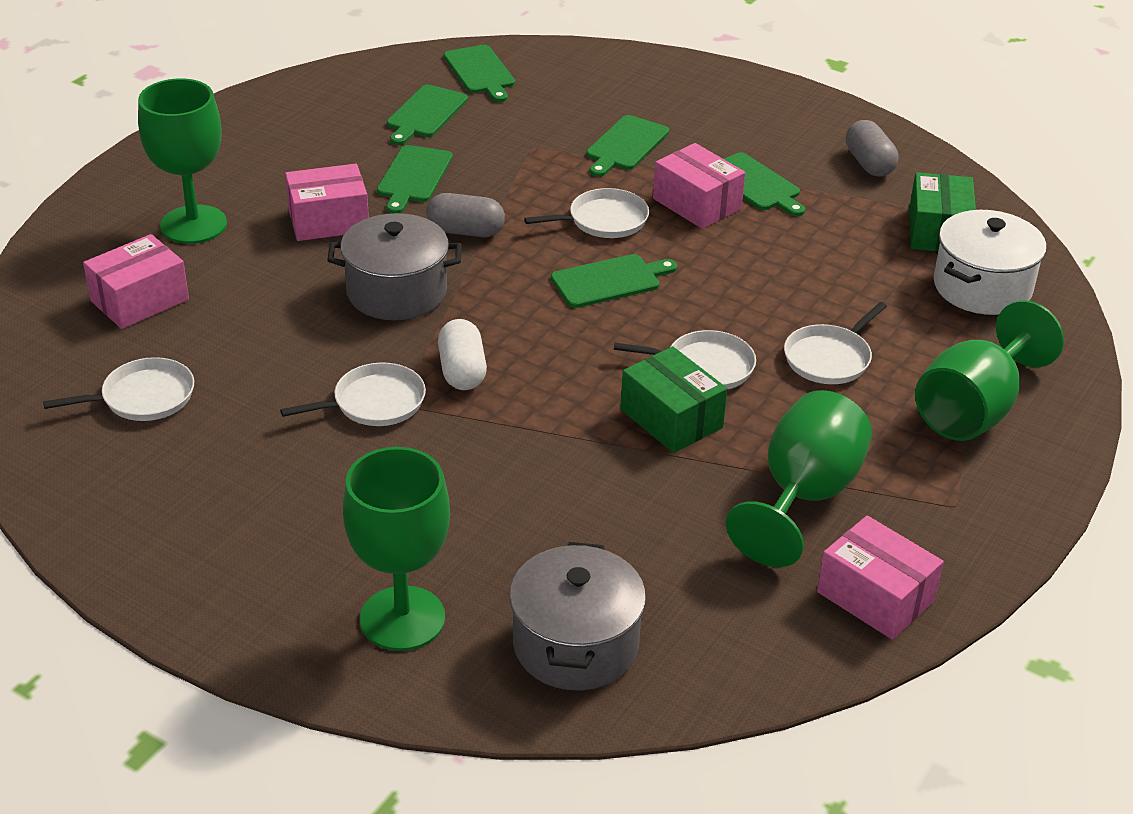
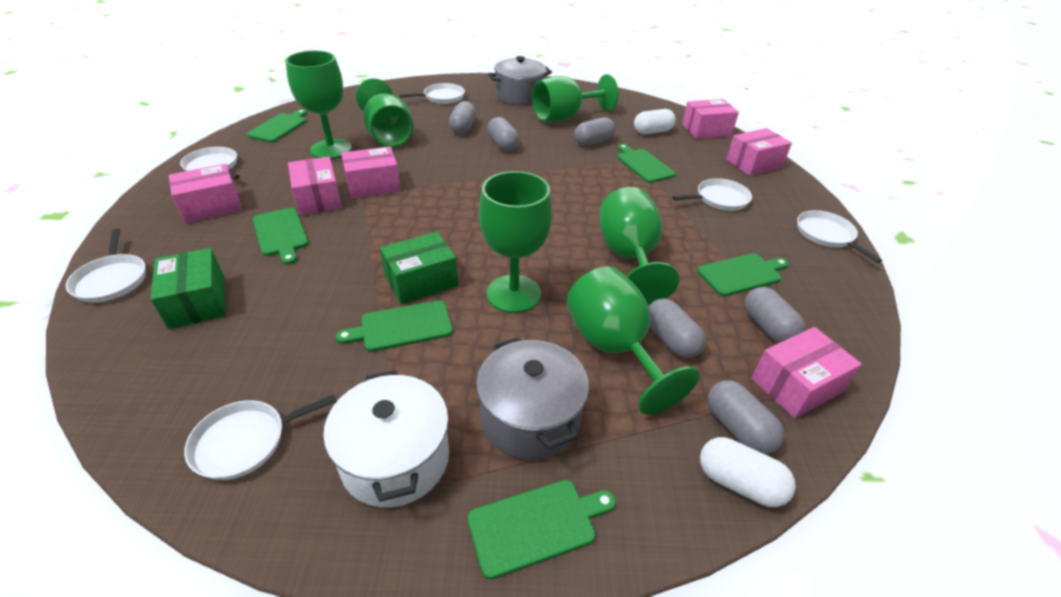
green goblet: 4 -> 6
grey capsule: 2 -> 6
pink box: 4 -> 6
white capsule: 1 -> 2
white pan: 5 -> 6

